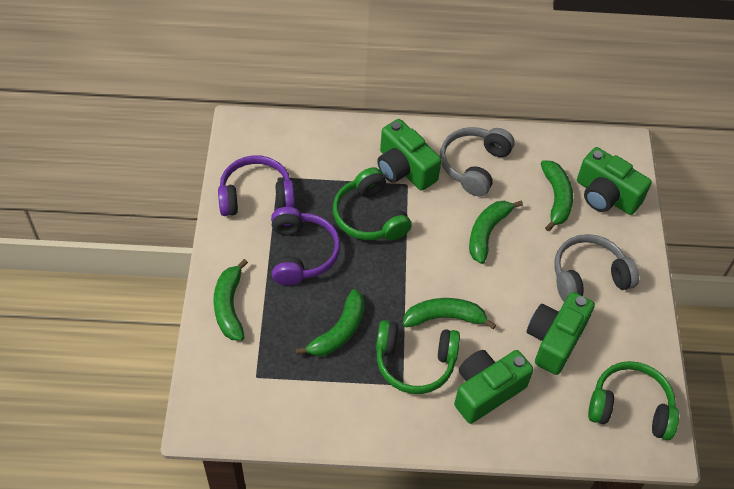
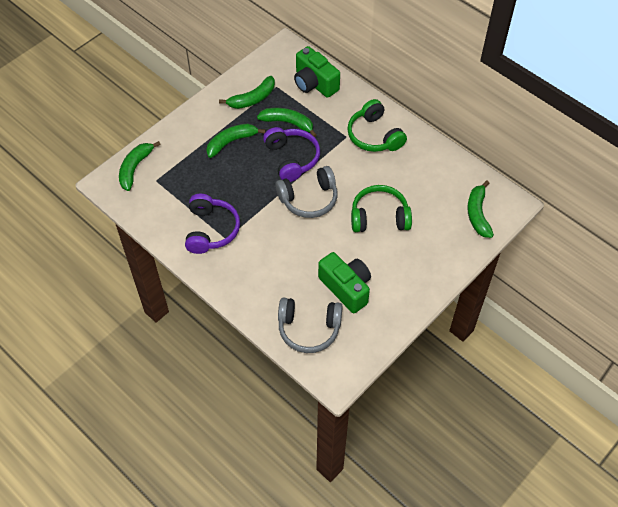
green camera: 4 -> 2
green headphones: 3 -> 2

